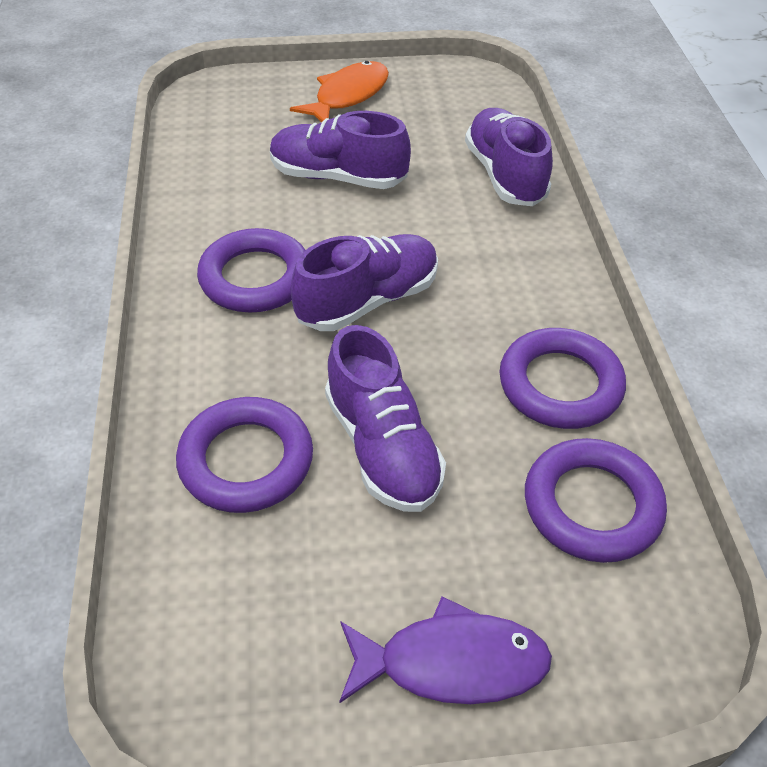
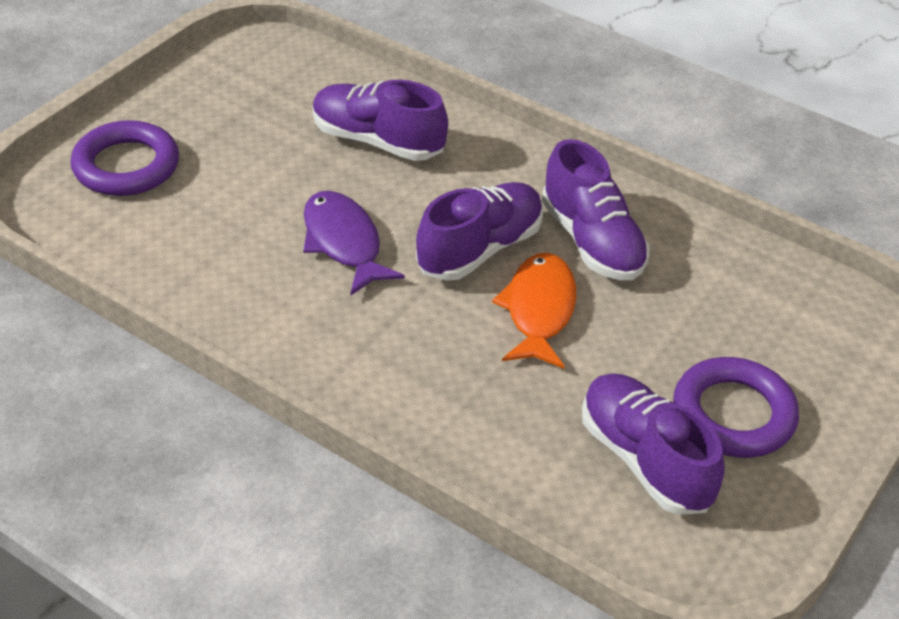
purple ring: 4 -> 2

